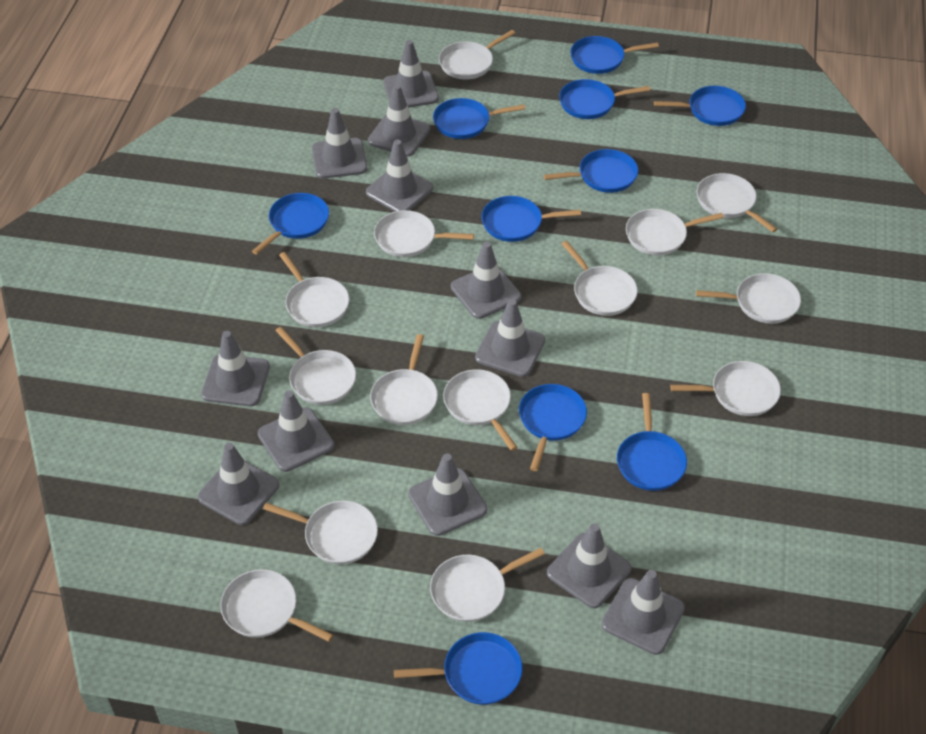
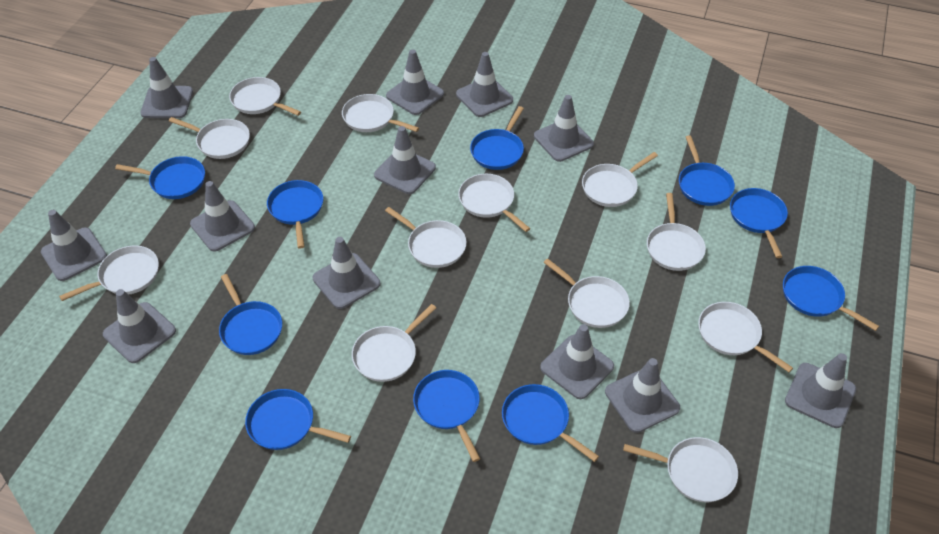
white pan: 14 -> 12

